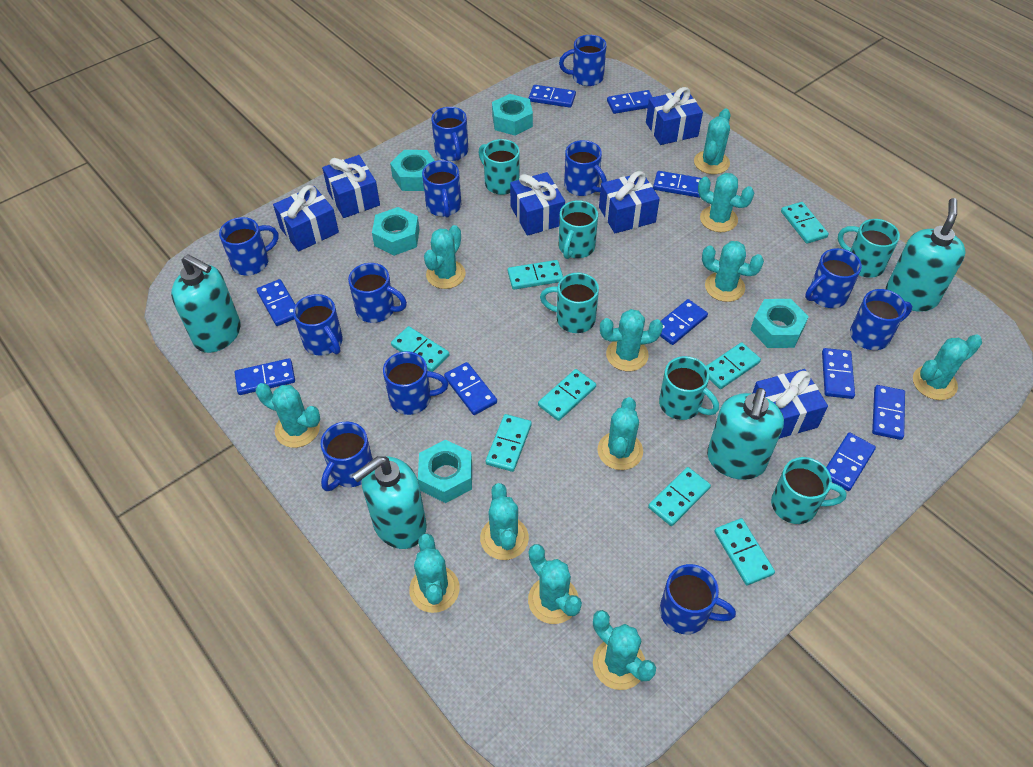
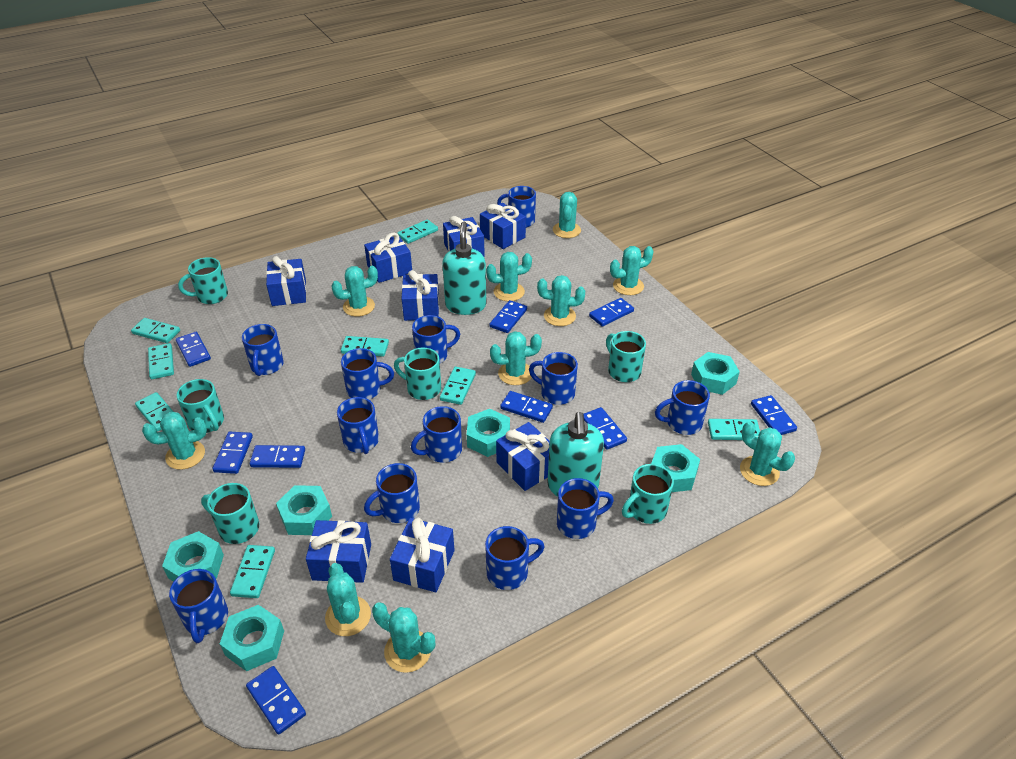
blue domino: 10 -> 9
blue gift: 6 -> 8
turquoise cactus: 12 -> 10
turquoise nut: 5 -> 6
turquoise soap dispenser: 4 -> 2

